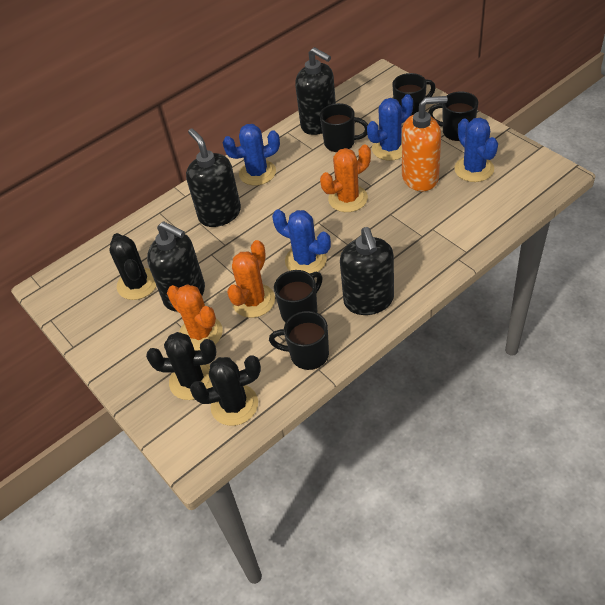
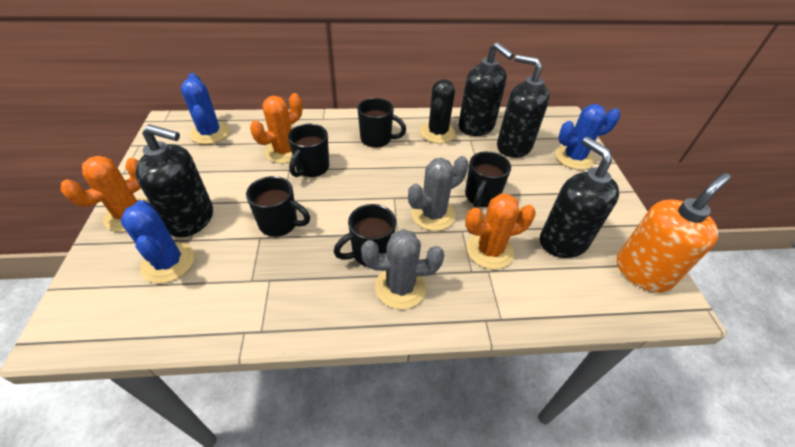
black cactus: 3 -> 1
blue cactus: 4 -> 3
grey cactus: 0 -> 2

